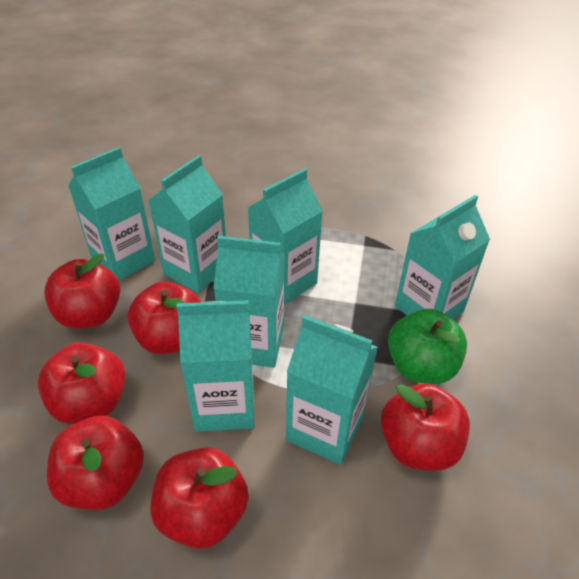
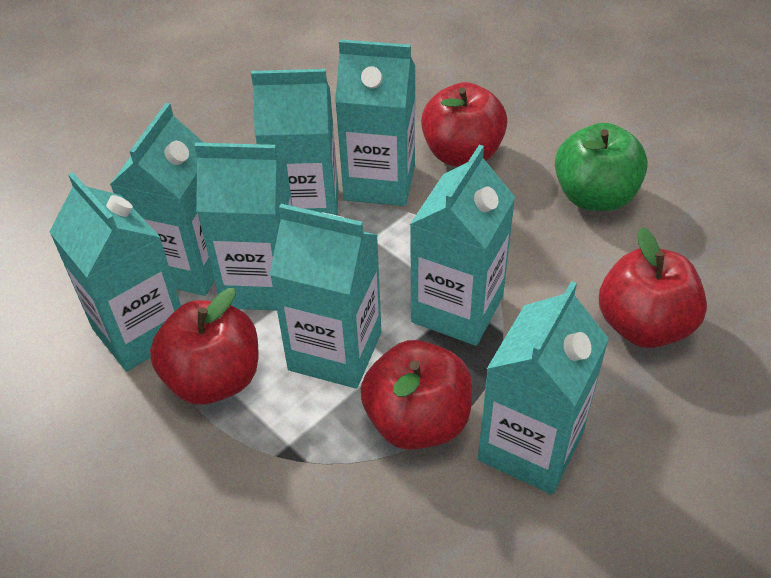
red apple: 6 -> 4
turquoise carton: 7 -> 8

